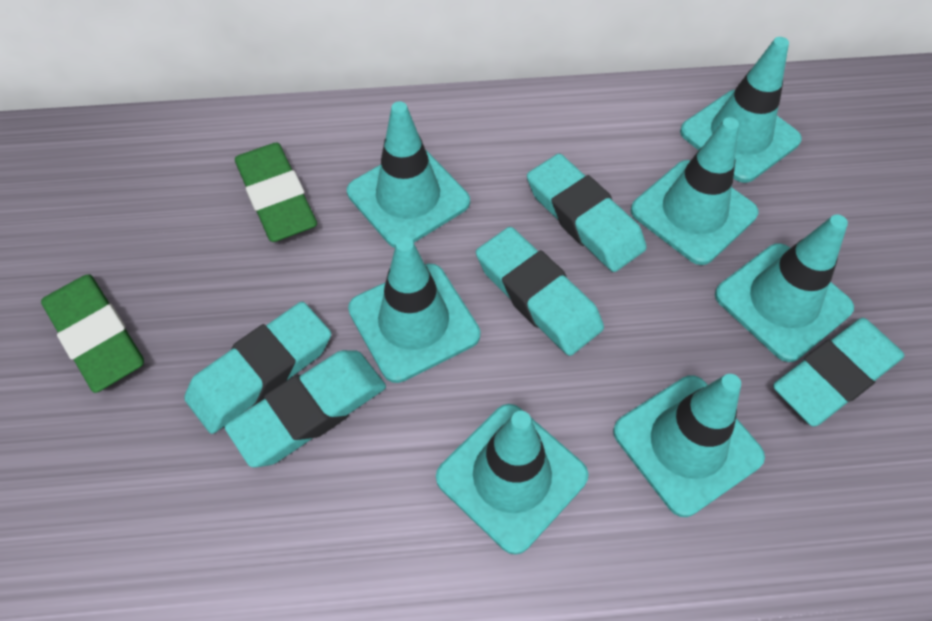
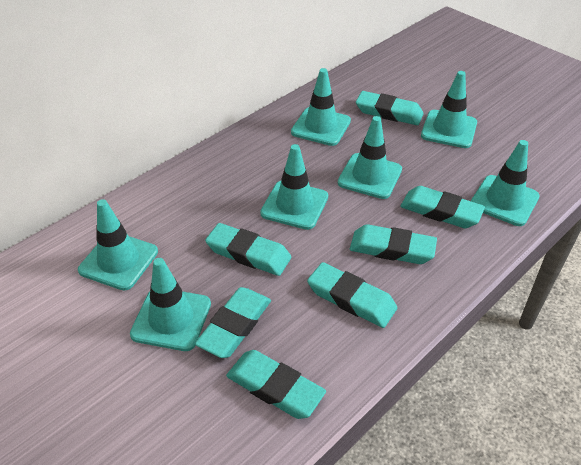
green eraser: 2 -> 0
turquoise eraser: 5 -> 7

